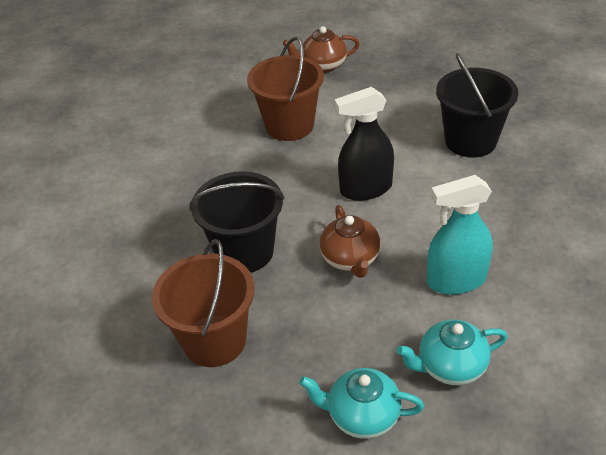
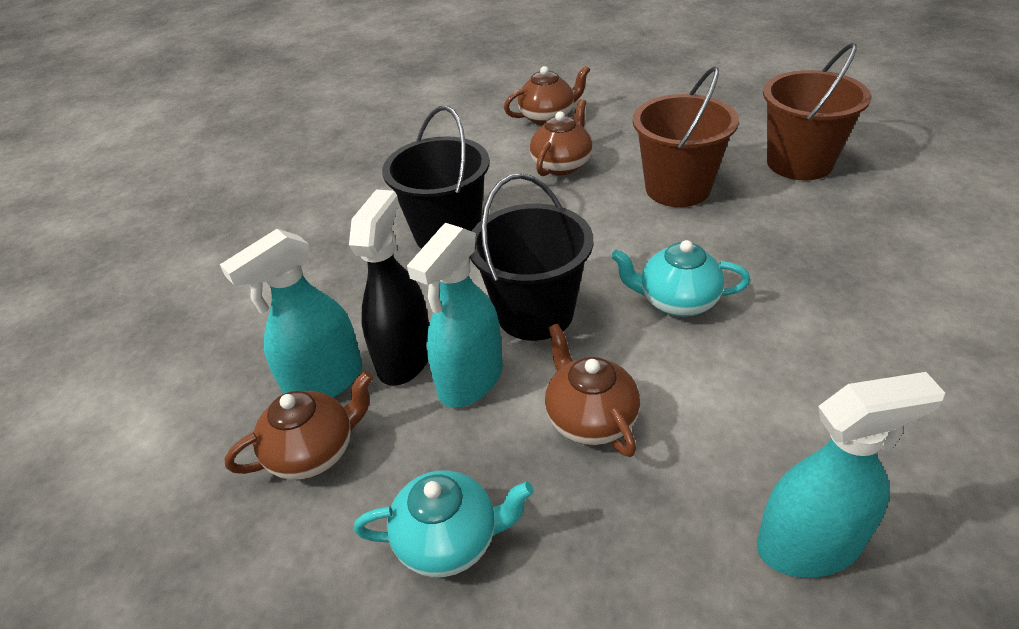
brown teapot: 2 -> 4
turquoise spray bottle: 1 -> 3

